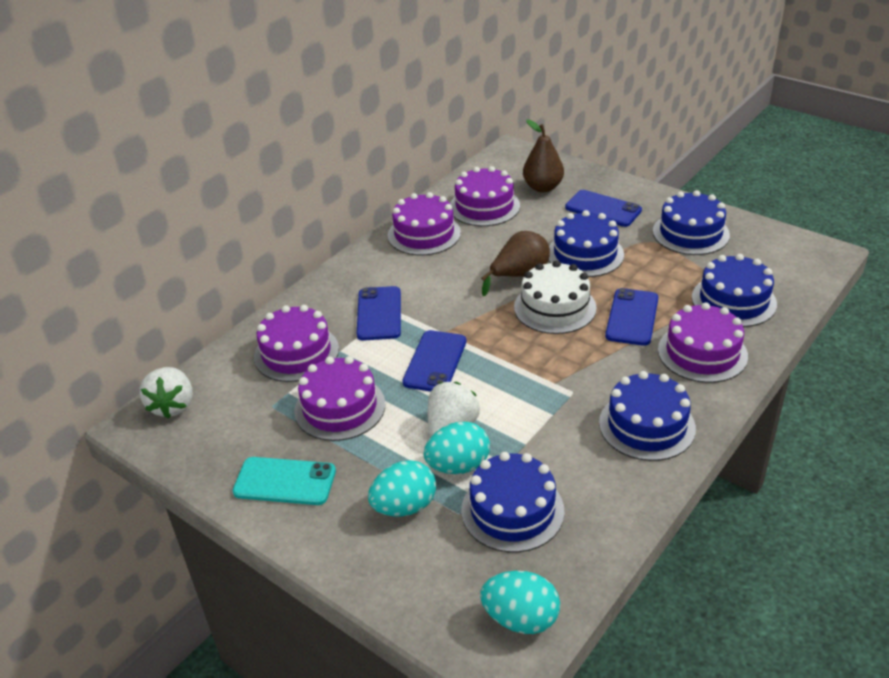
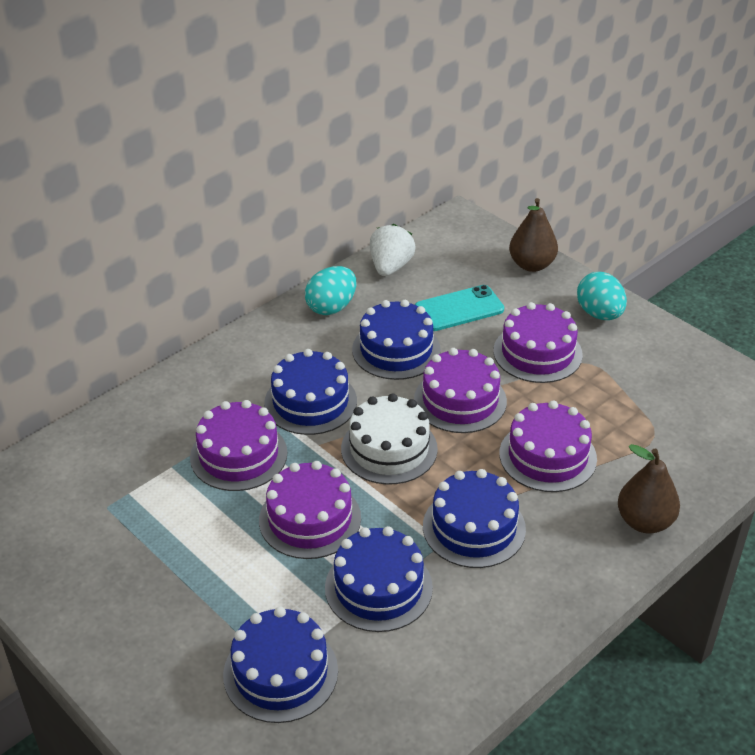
blue phone: 4 -> 0
turquoise egg: 3 -> 2
white strawberry: 2 -> 1

